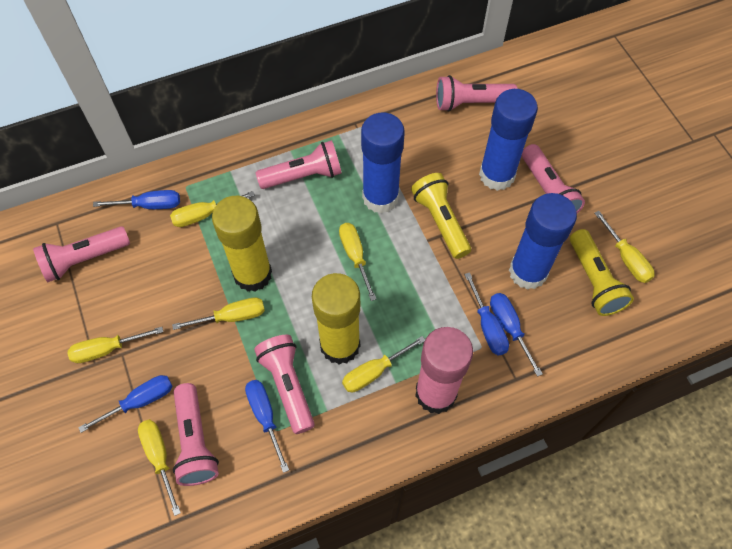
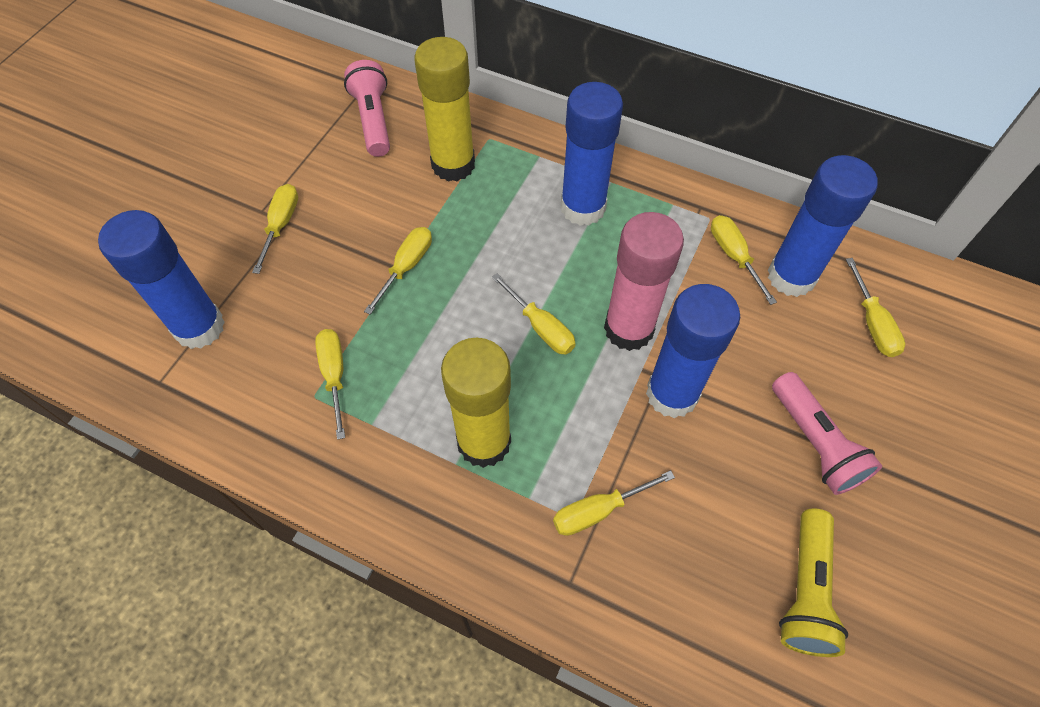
blue glue stick: 3 -> 4
blue screwdriver: 5 -> 0
pink flashlight: 6 -> 2
yellow flashlight: 2 -> 1

